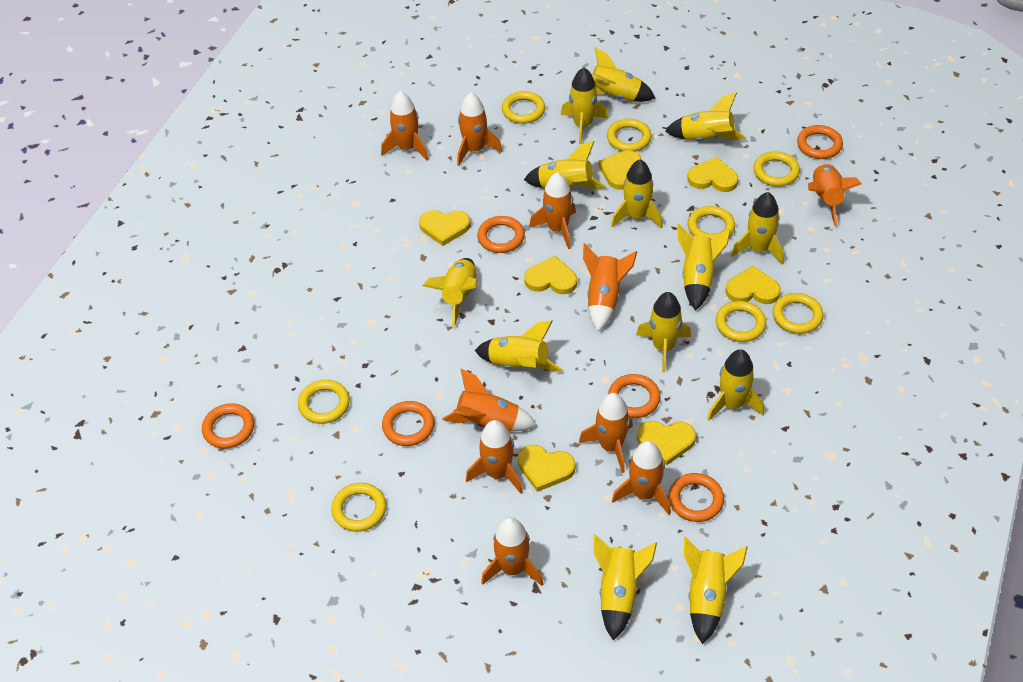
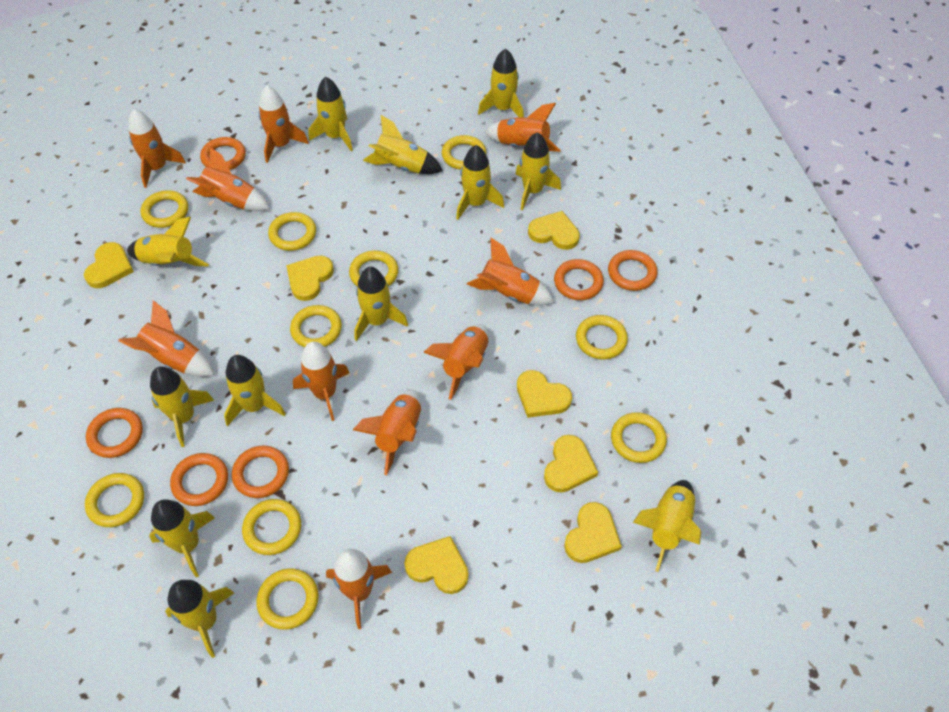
yellow ring: 8 -> 10
yellow rocket: 13 -> 12

